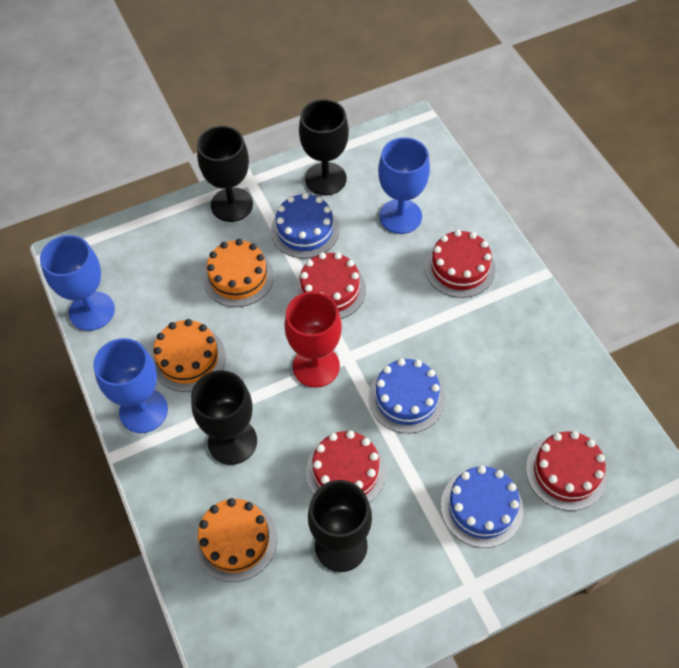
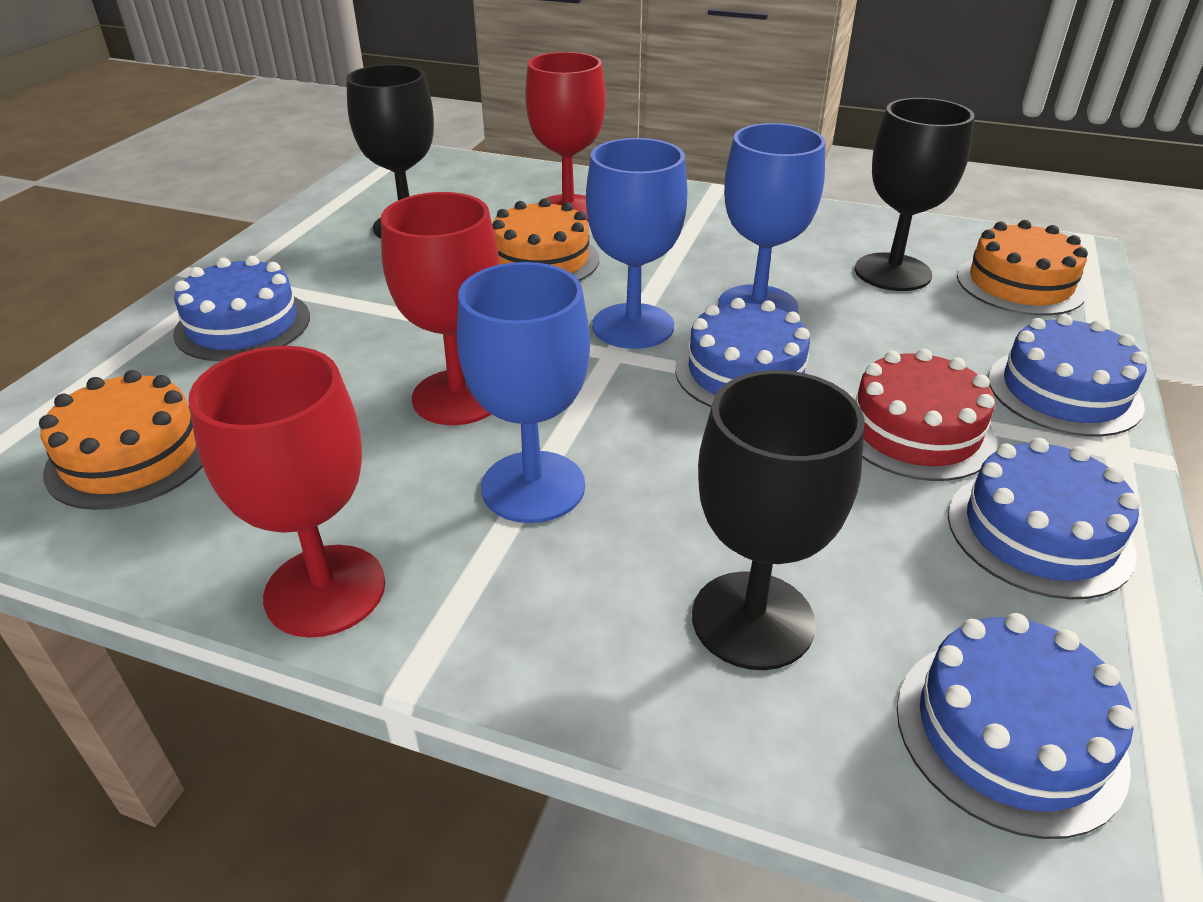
black goblet: 4 -> 3
blue cake: 3 -> 5
red cake: 4 -> 1
red goblet: 1 -> 3

